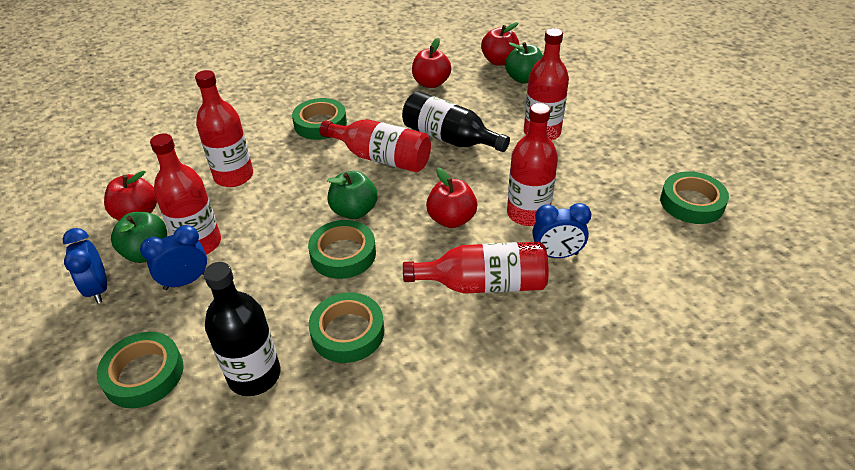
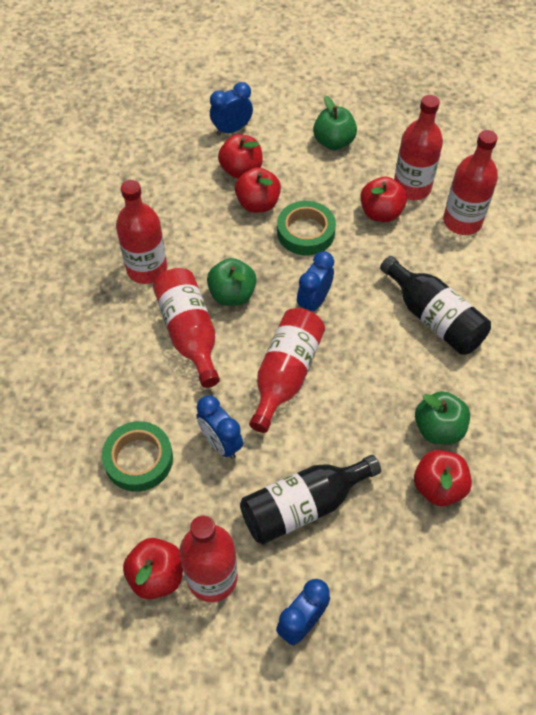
blue clock: 3 -> 4
green tape: 5 -> 2
red apple: 4 -> 5

